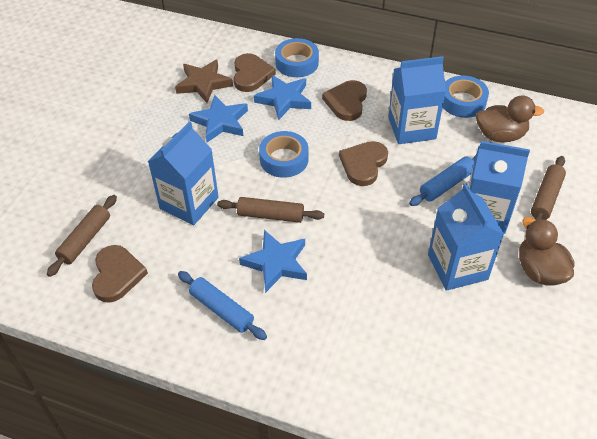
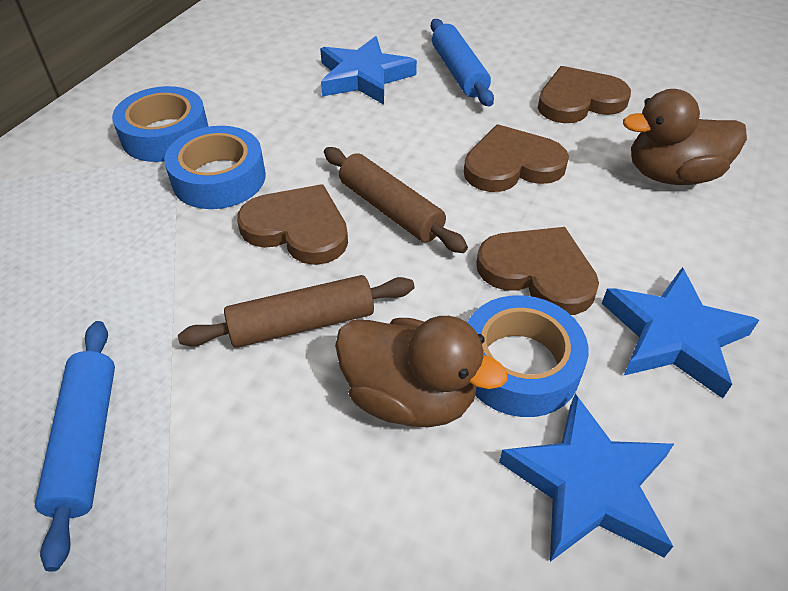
blue carton: 4 -> 0
brown rolling pin: 3 -> 2
brown star: 1 -> 0

